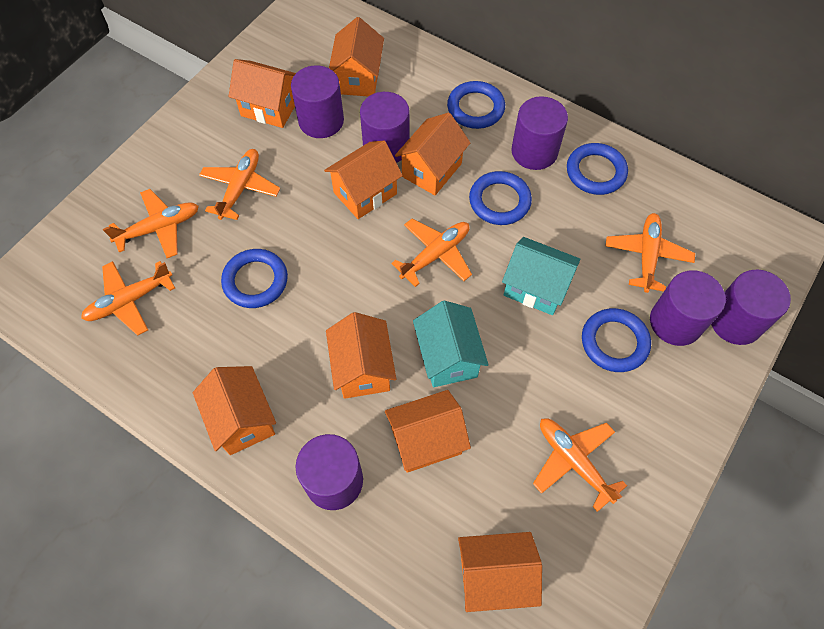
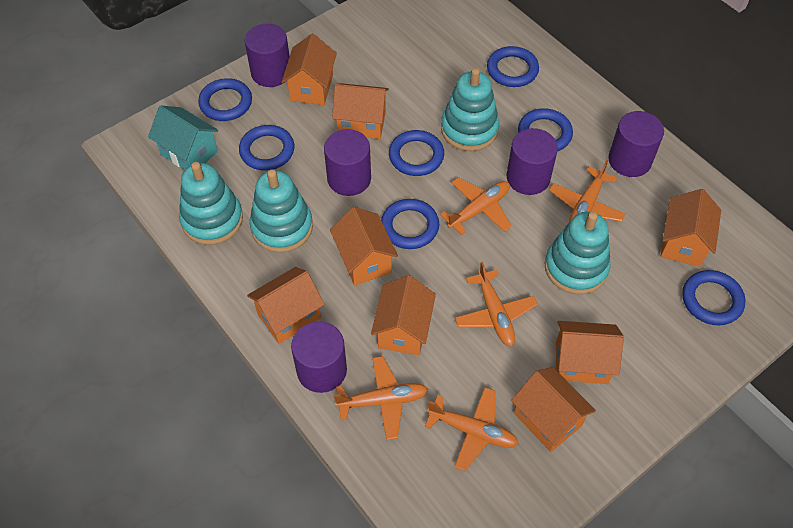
blue ring: 5 -> 7
orange plane: 6 -> 5
purple cylinder: 6 -> 5
turquoise house: 2 -> 1
turquoise stacking toy: 0 -> 4

